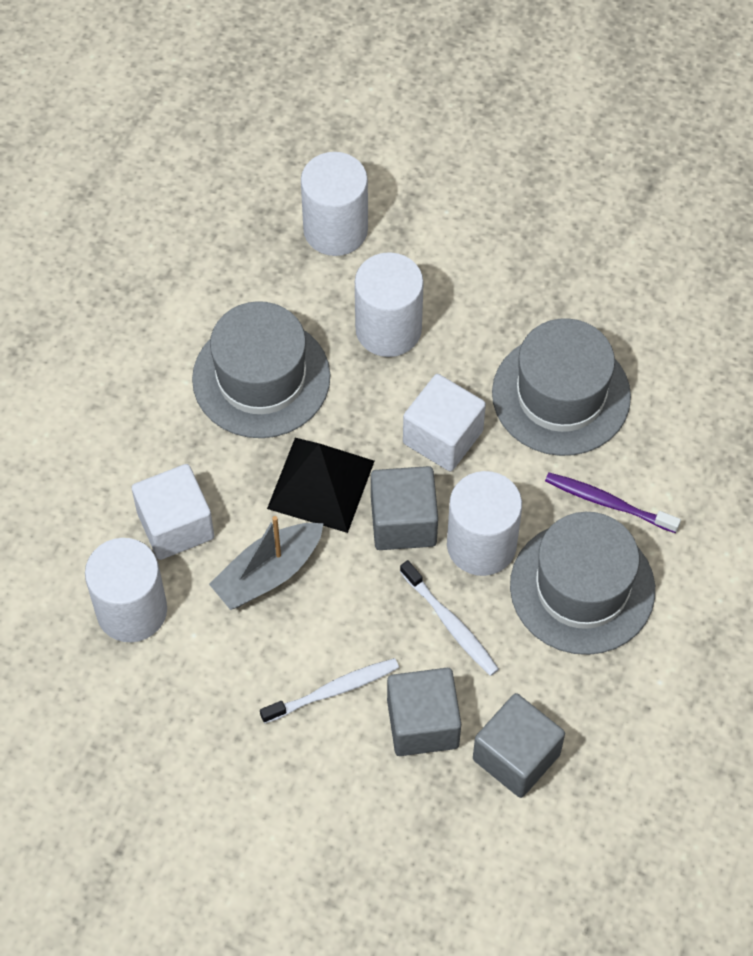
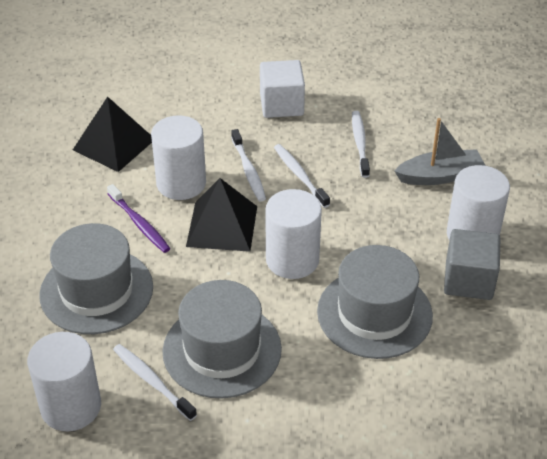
black pyramid: 1 -> 2
grey cube: 3 -> 1
white cube: 2 -> 1
white toothbrush: 2 -> 4

